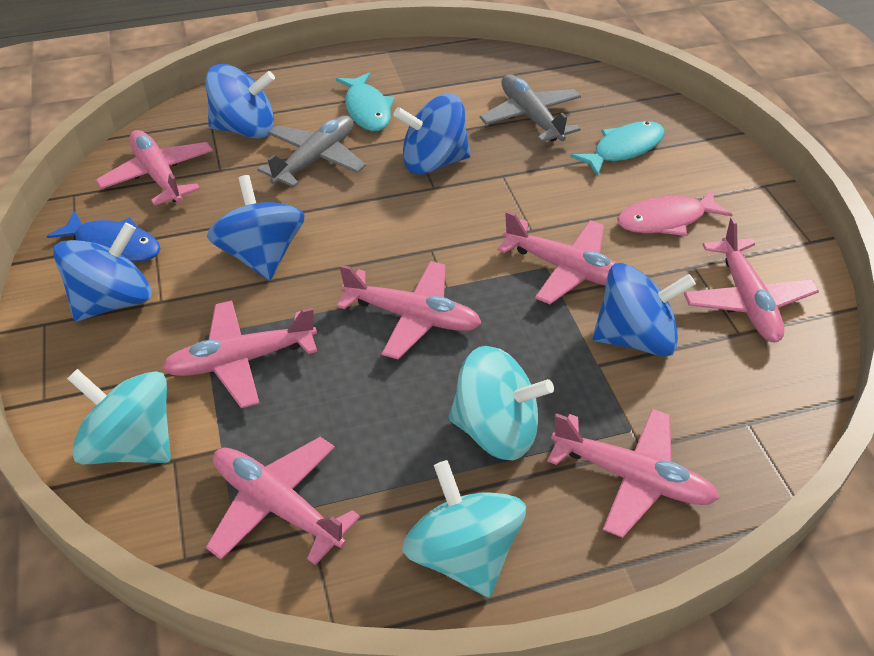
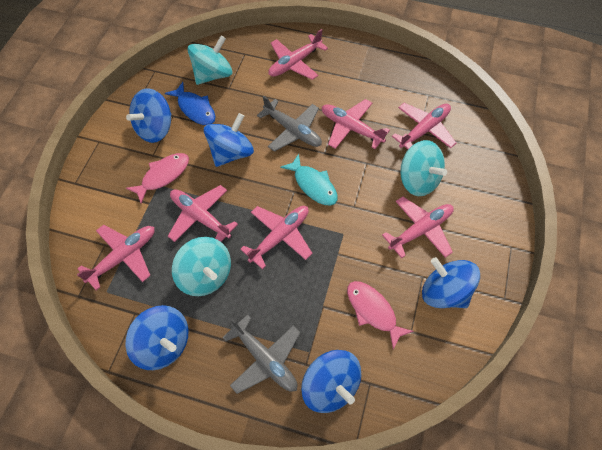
pink fish: 1 -> 2
turquoise fish: 2 -> 1

